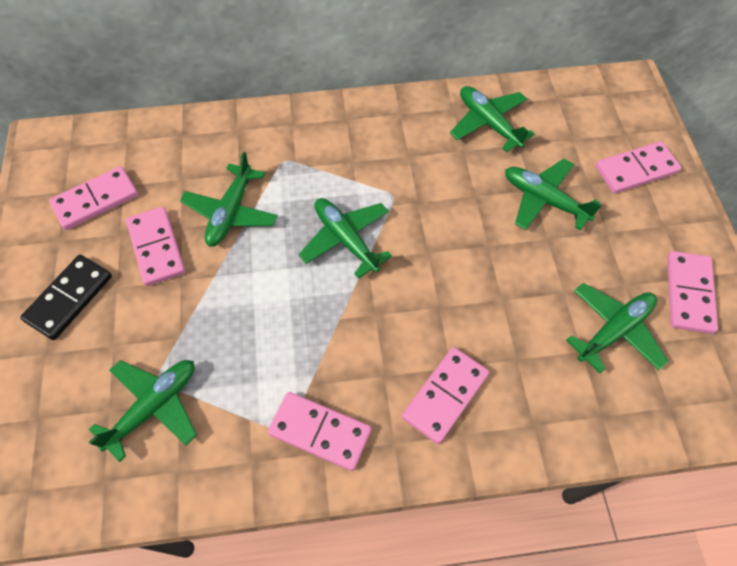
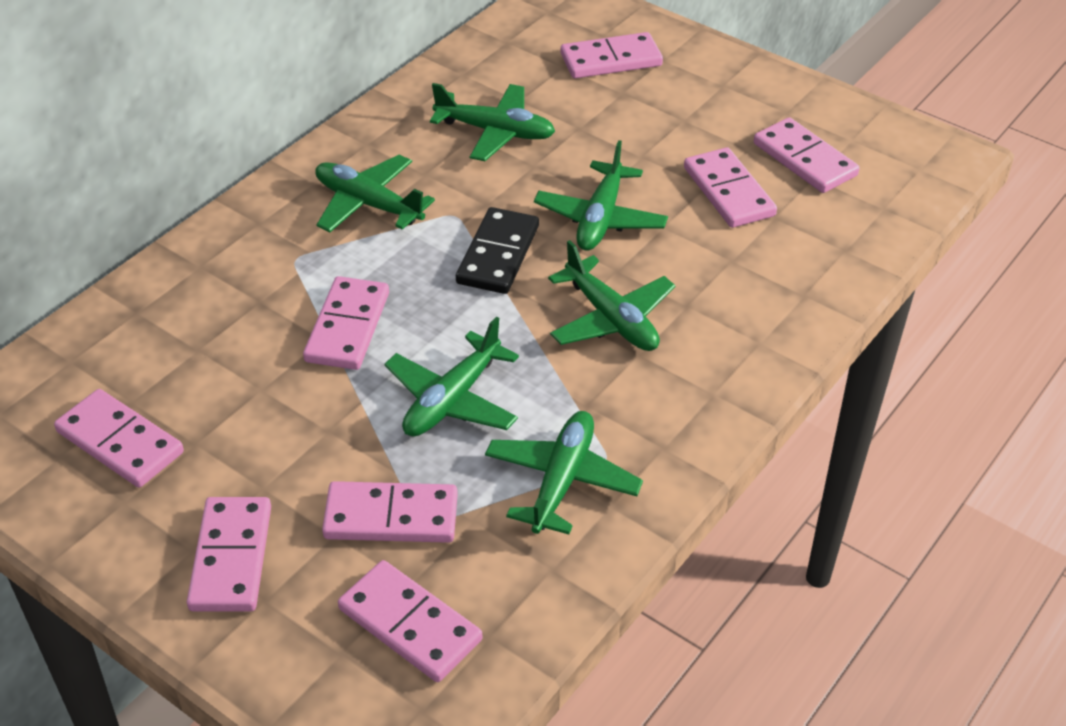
pink domino: 6 -> 8

